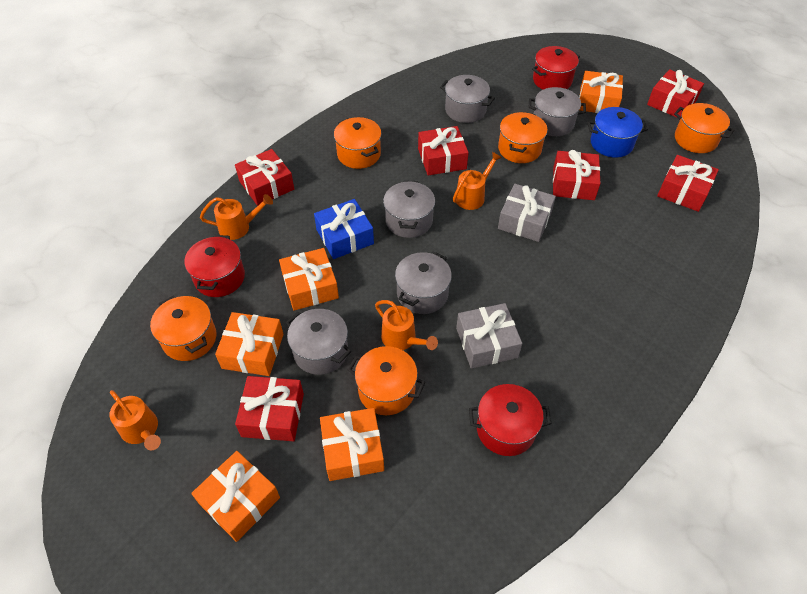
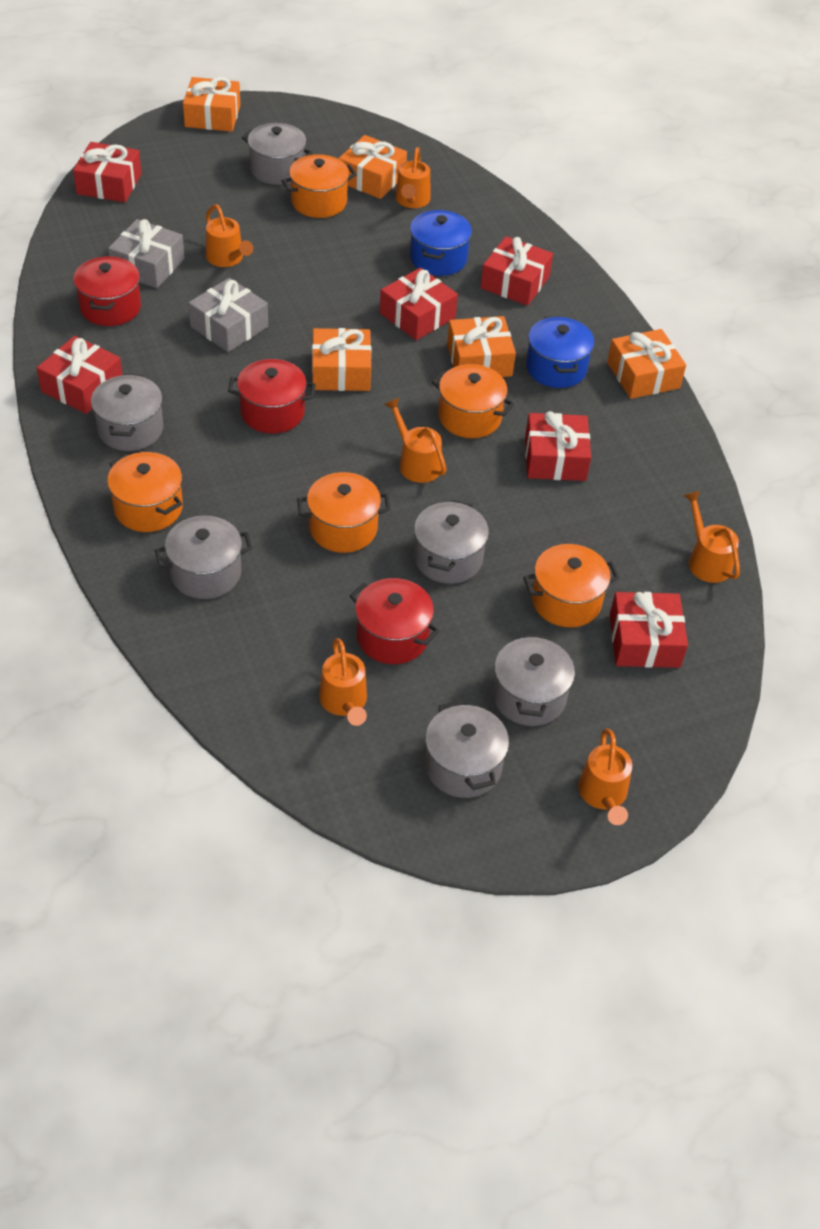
blue gift: 1 -> 0
blue pot: 1 -> 2
grey pot: 5 -> 6
orange watering can: 4 -> 6

